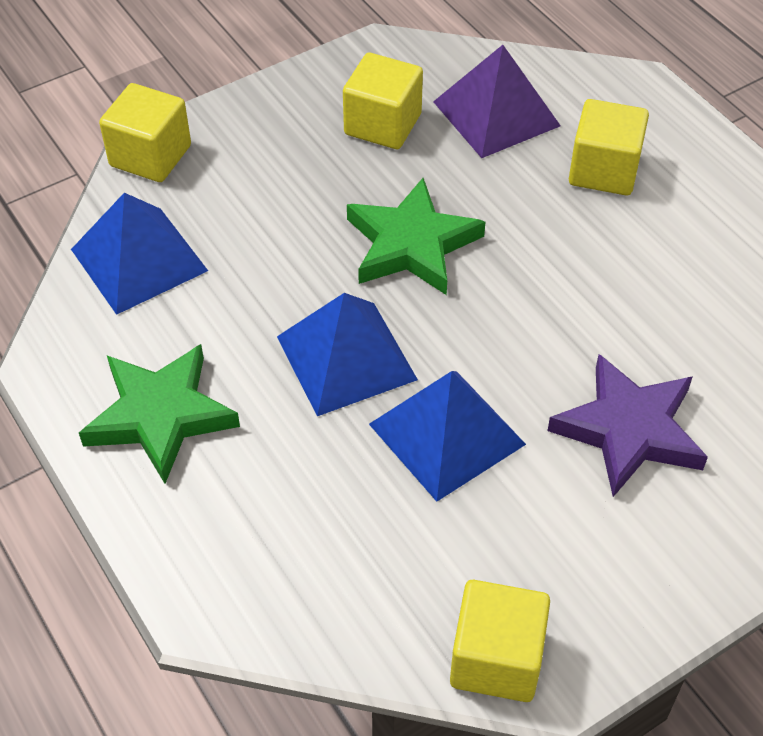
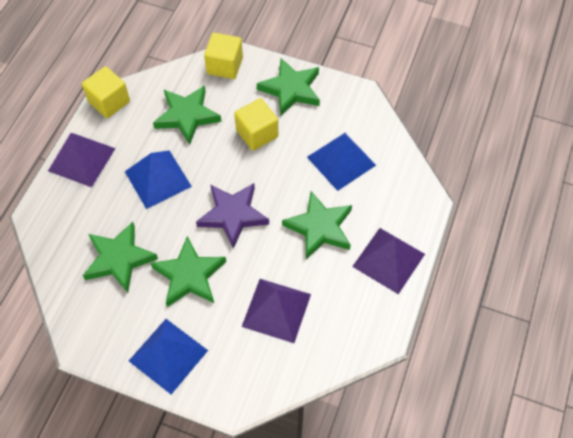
green star: 2 -> 5
purple pyramid: 1 -> 3
yellow cube: 4 -> 3

